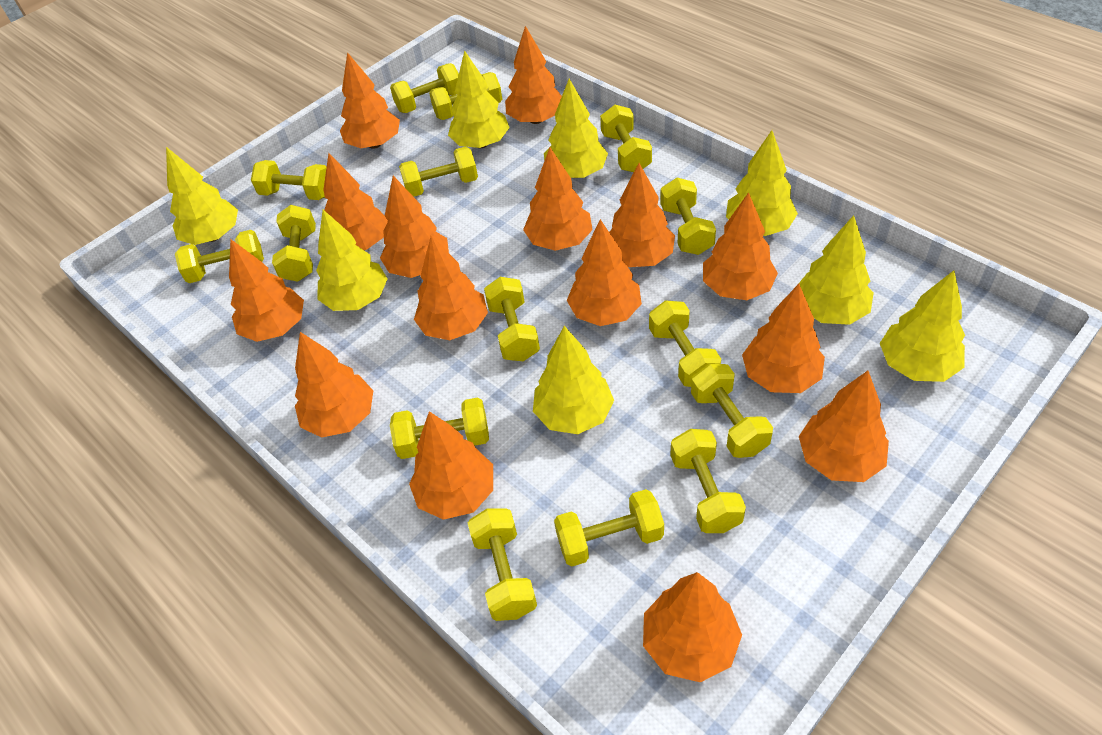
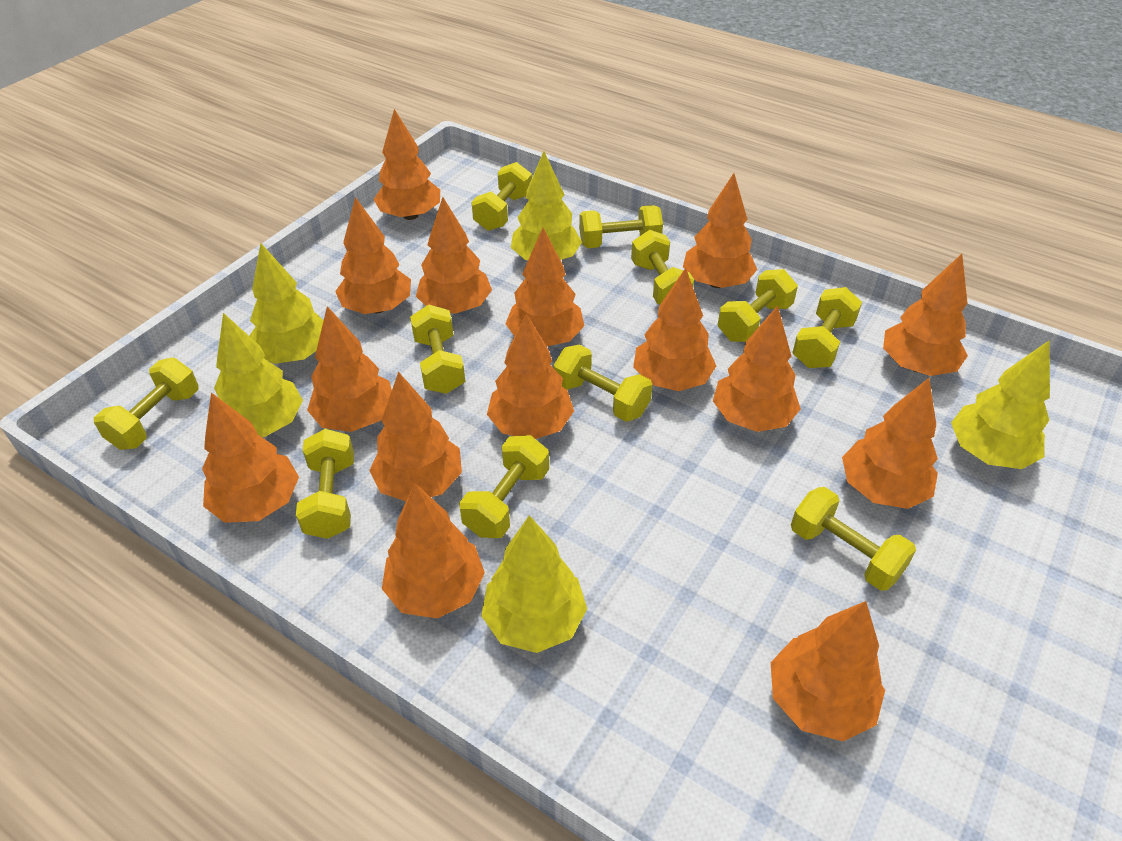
yellow dumbbell: 15 -> 11
yellow tree: 8 -> 5

